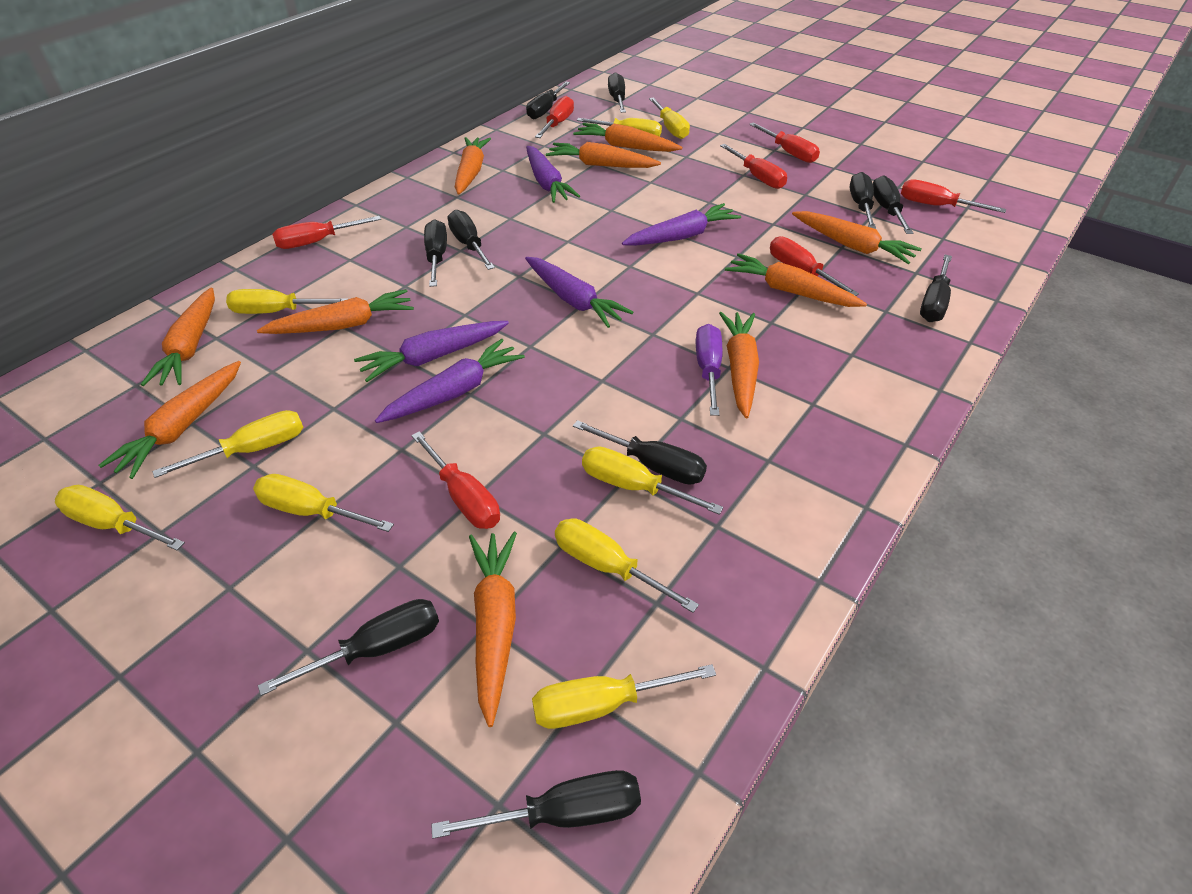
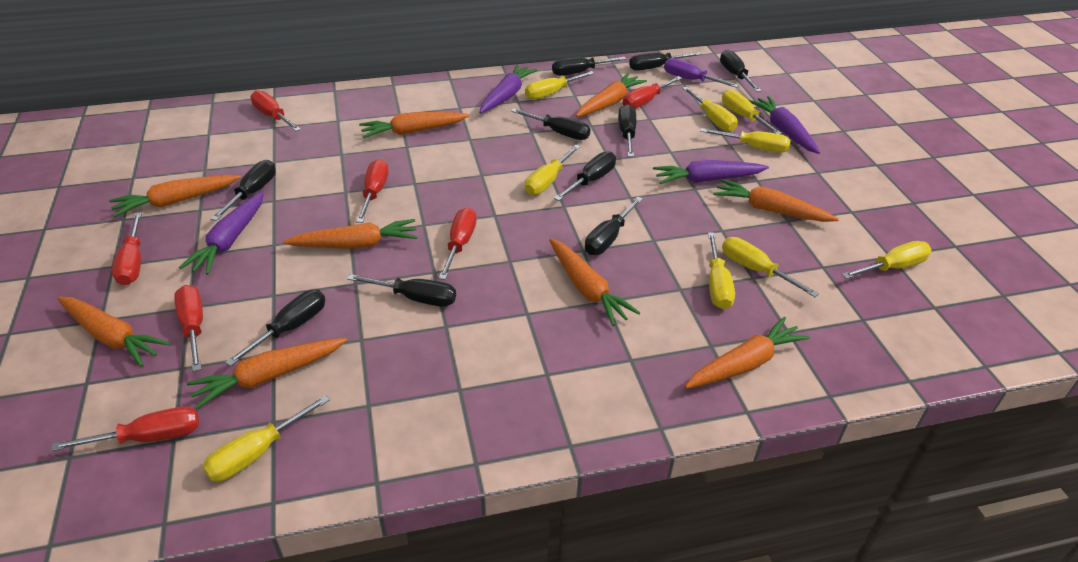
orange carrot: 10 -> 9
purple carrot: 5 -> 4

